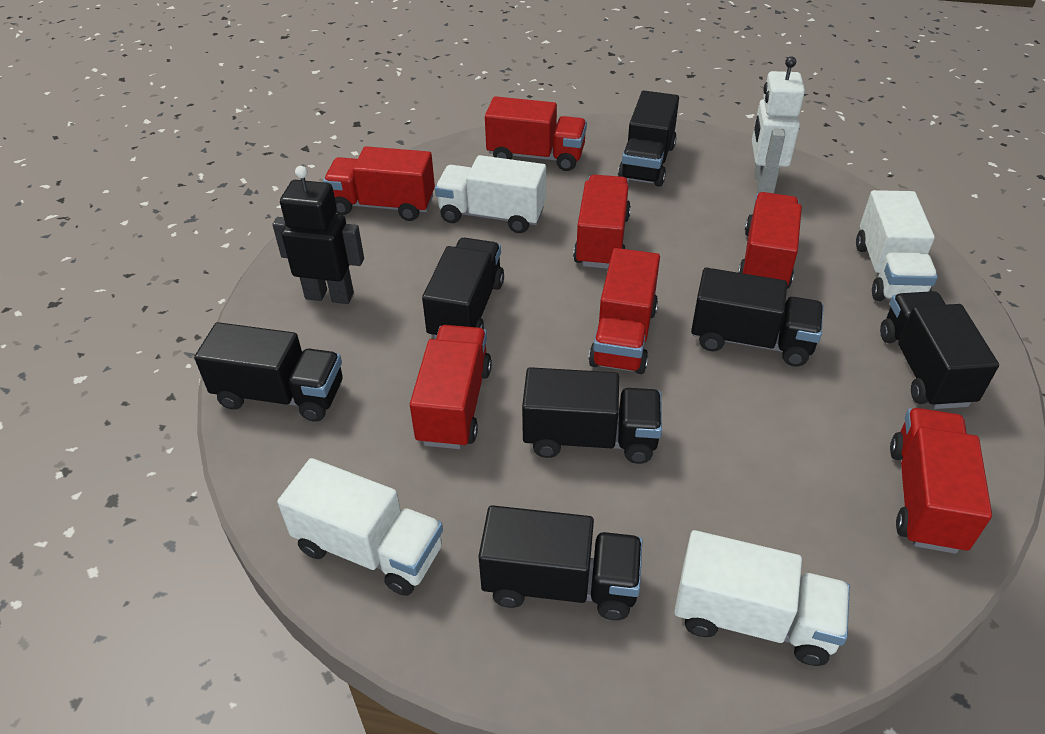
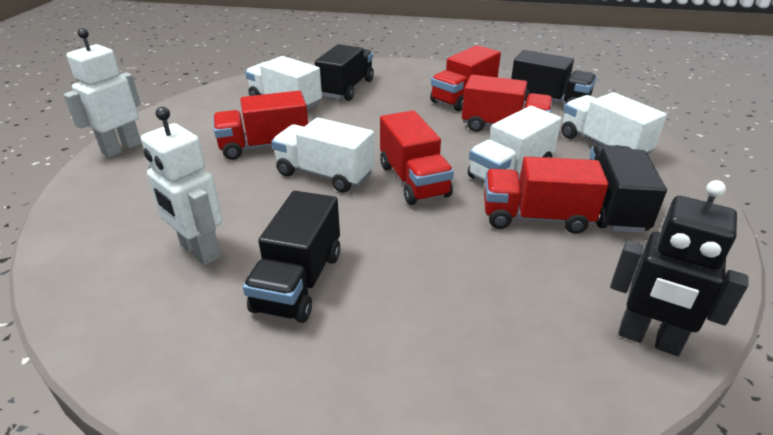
black truck: 7 -> 4
red truck: 7 -> 5
white robot: 1 -> 2

